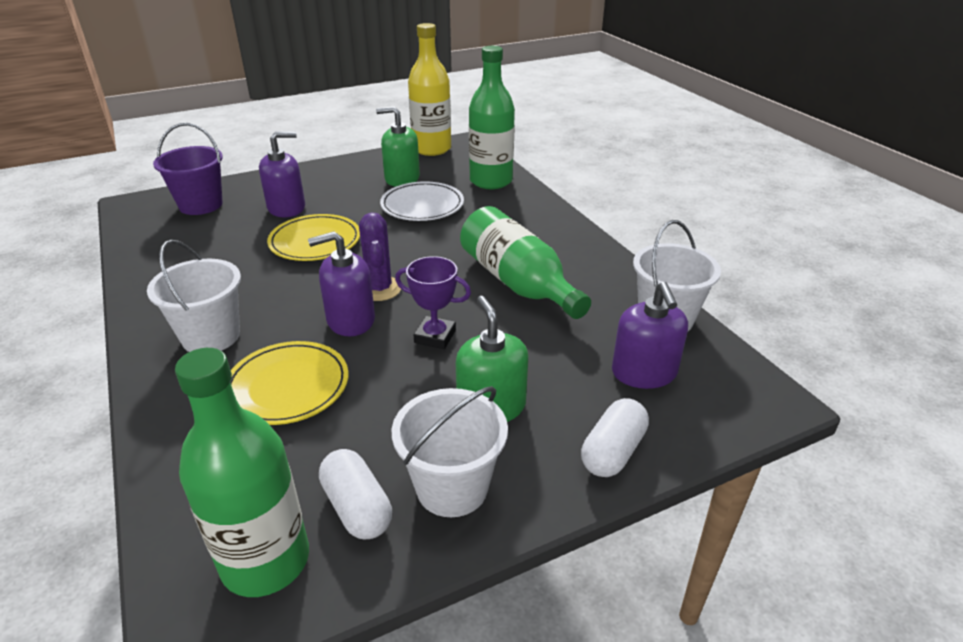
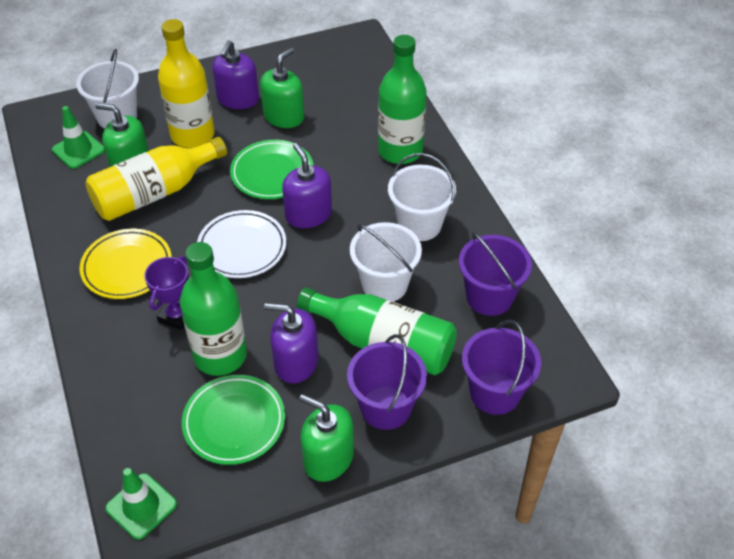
green plate: 0 -> 2
green soap dispenser: 2 -> 3
green traffic cone: 0 -> 2
purple bucket: 1 -> 3
purple cactus: 1 -> 0
white capsule: 2 -> 0
yellow bottle: 1 -> 2
yellow plate: 2 -> 1

